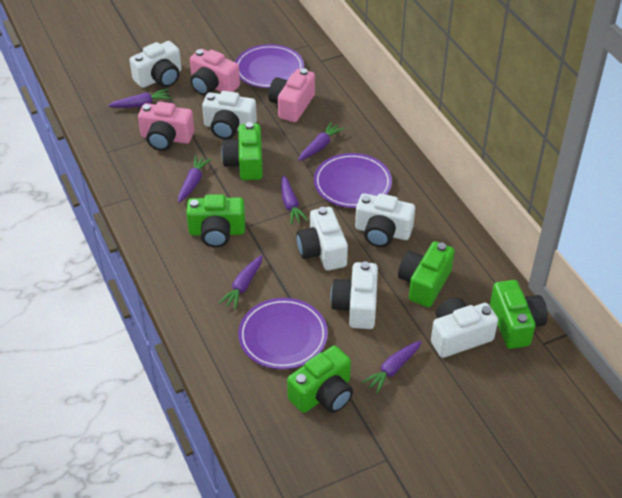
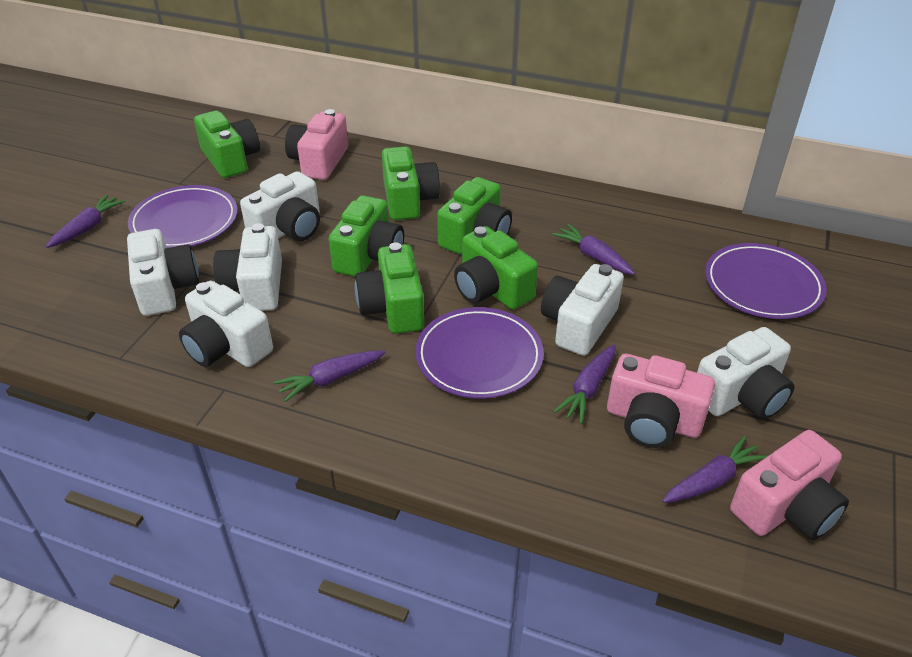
green camera: 5 -> 6
purple carrot: 6 -> 5

